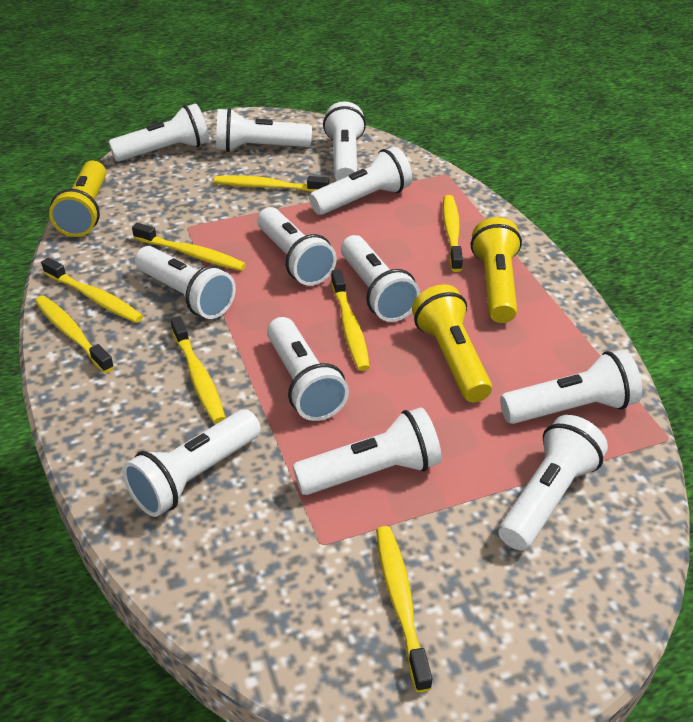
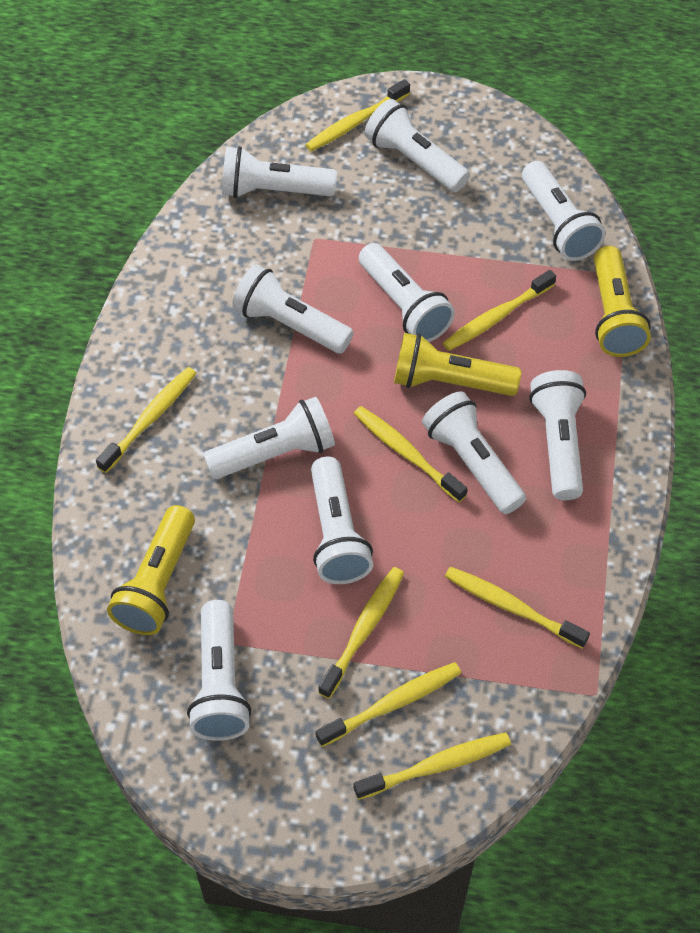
white flashlight: 12 -> 10

